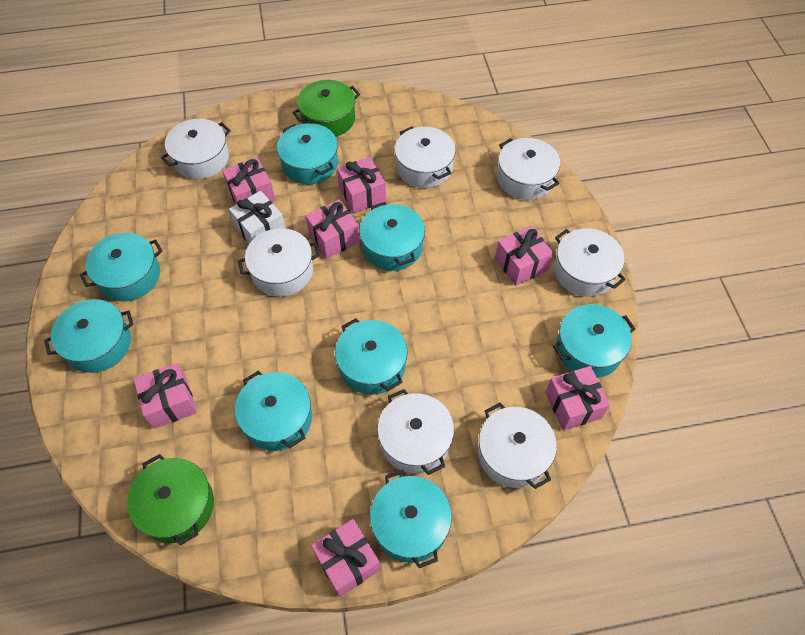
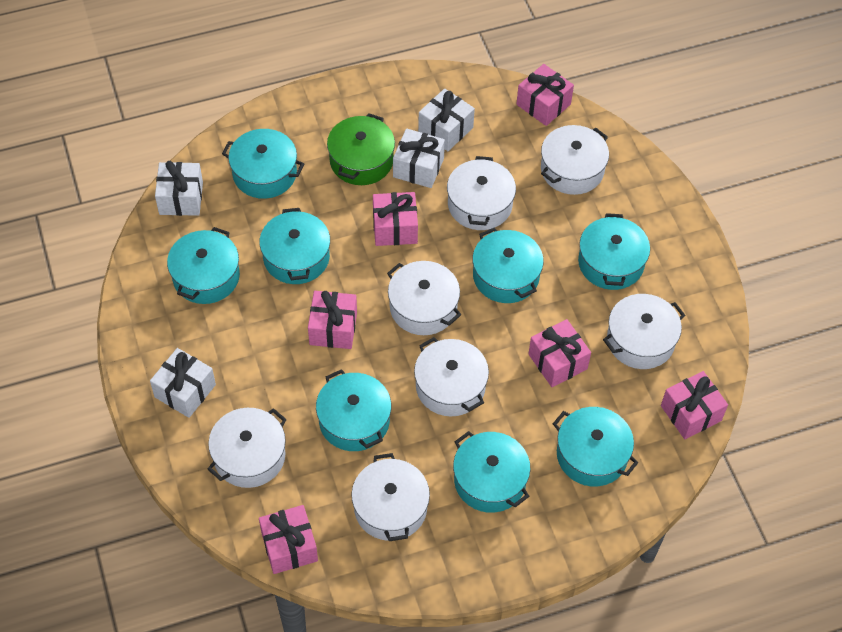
green pot: 2 -> 1
pink gift: 7 -> 6
white gift: 1 -> 4

